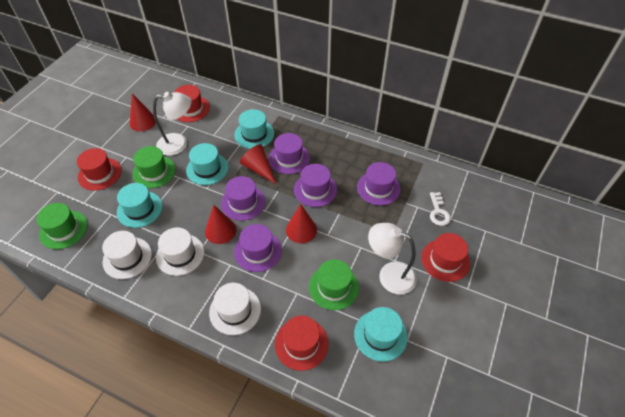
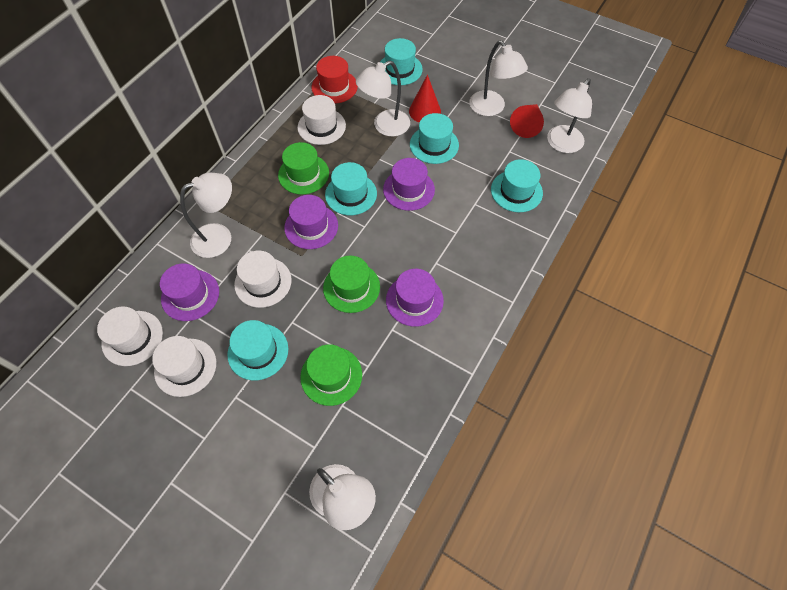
purple hat: 5 -> 4
red cone: 4 -> 2
red hat: 4 -> 1
turquoise hat: 4 -> 5
white hat: 3 -> 4
white key: 1 -> 0
white lamp: 2 -> 5

